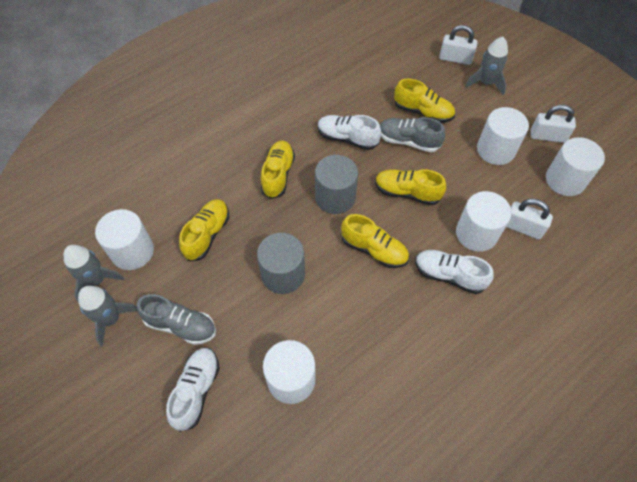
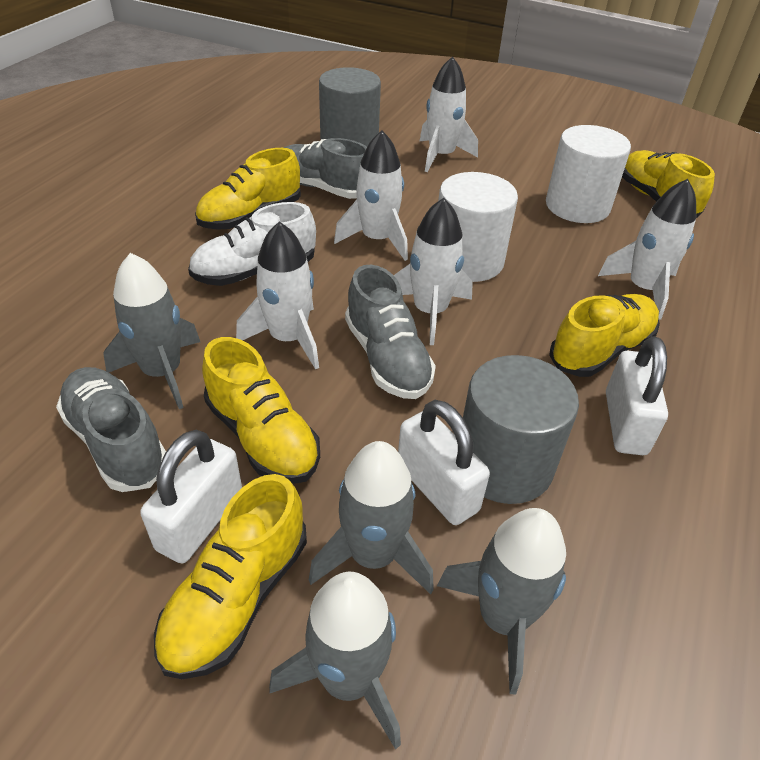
grey rocket: 3 -> 4
grey shoe: 2 -> 3
white cylinder: 5 -> 2
white rocket: 0 -> 5
white shoe: 3 -> 1

